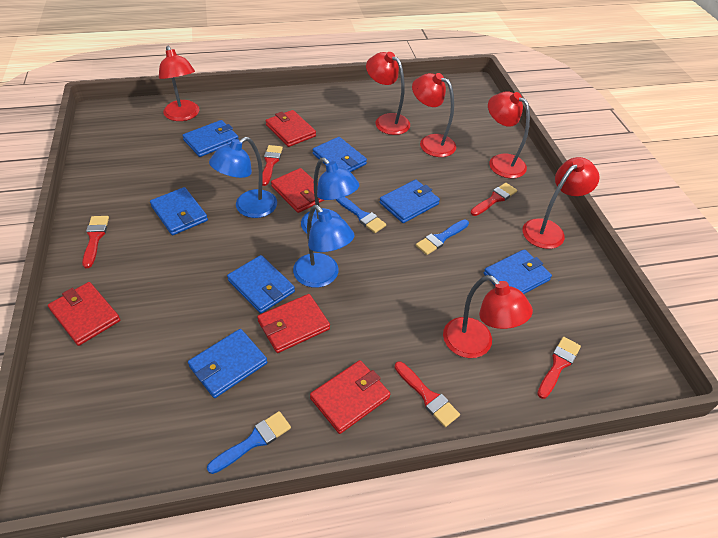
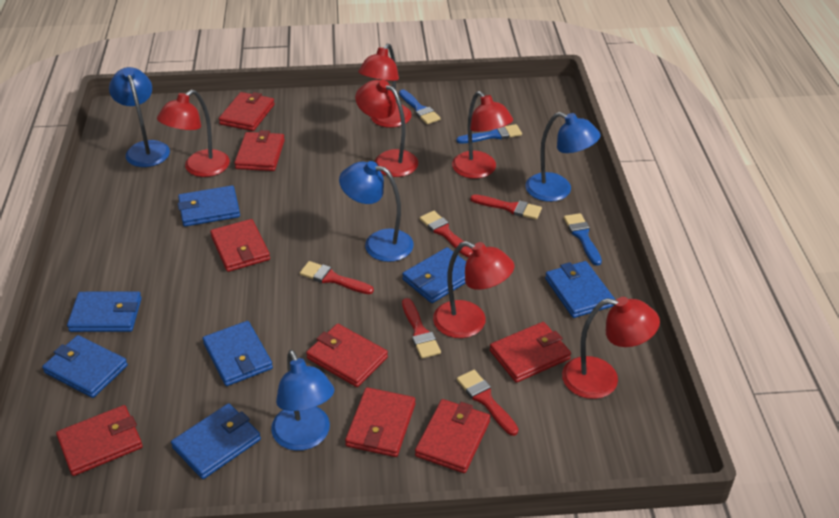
blue lamp: 3 -> 4
red wallet: 5 -> 8

